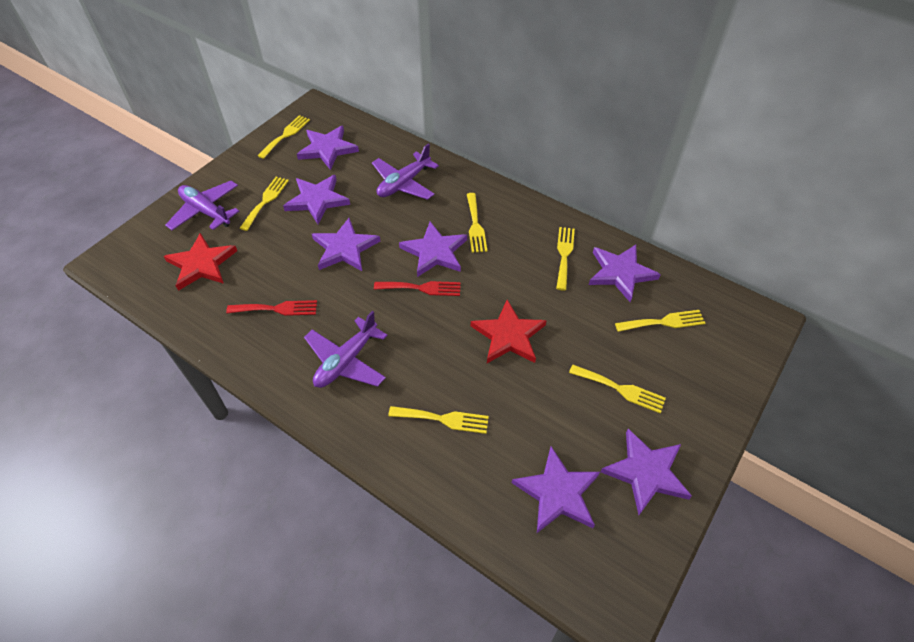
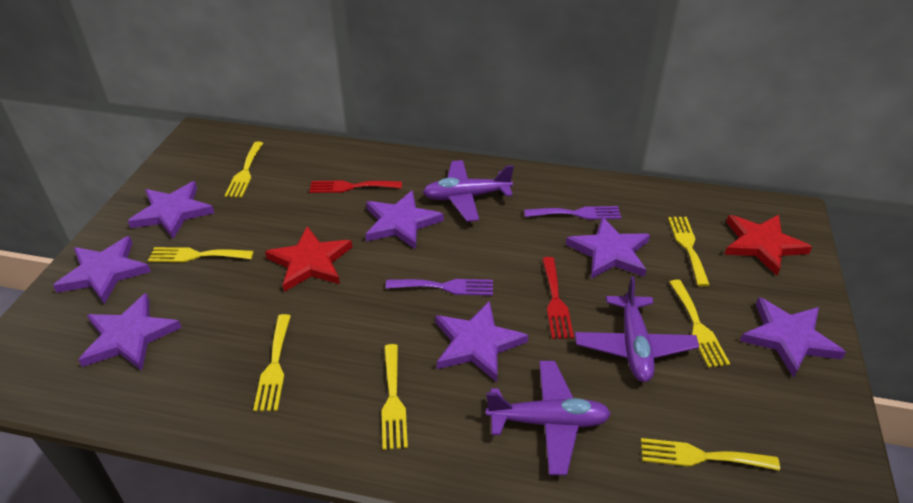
purple fork: 0 -> 2

